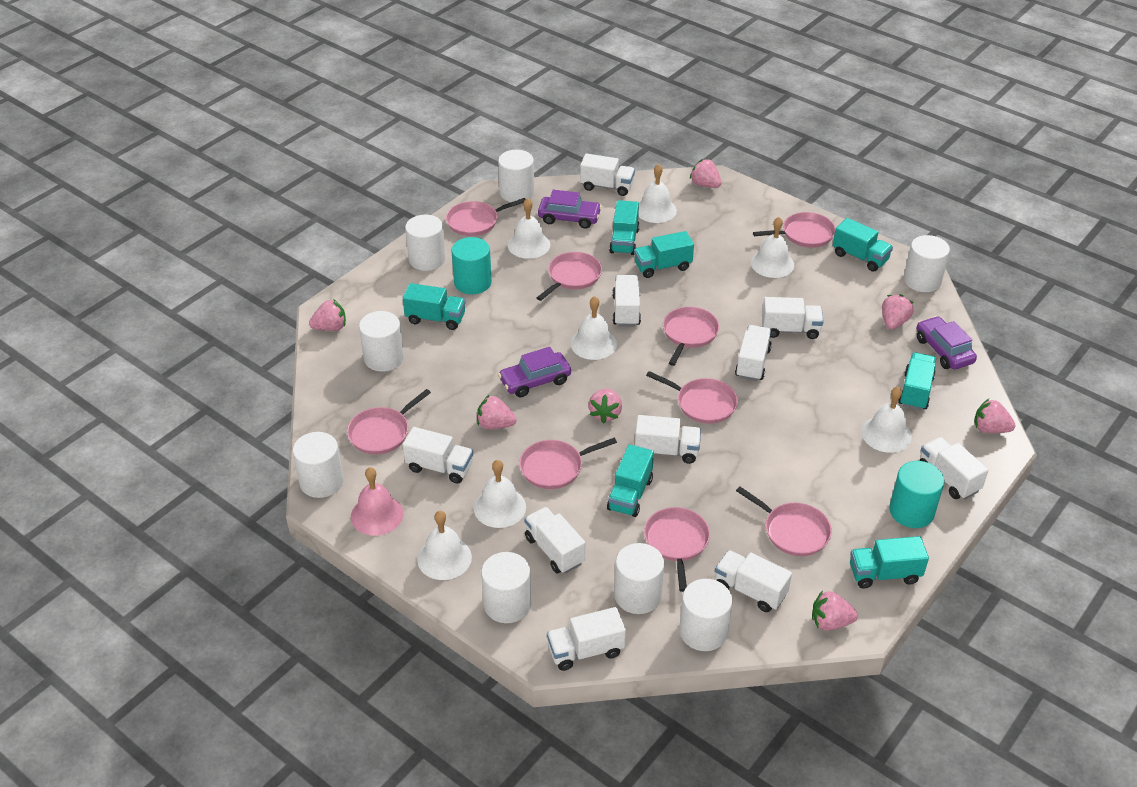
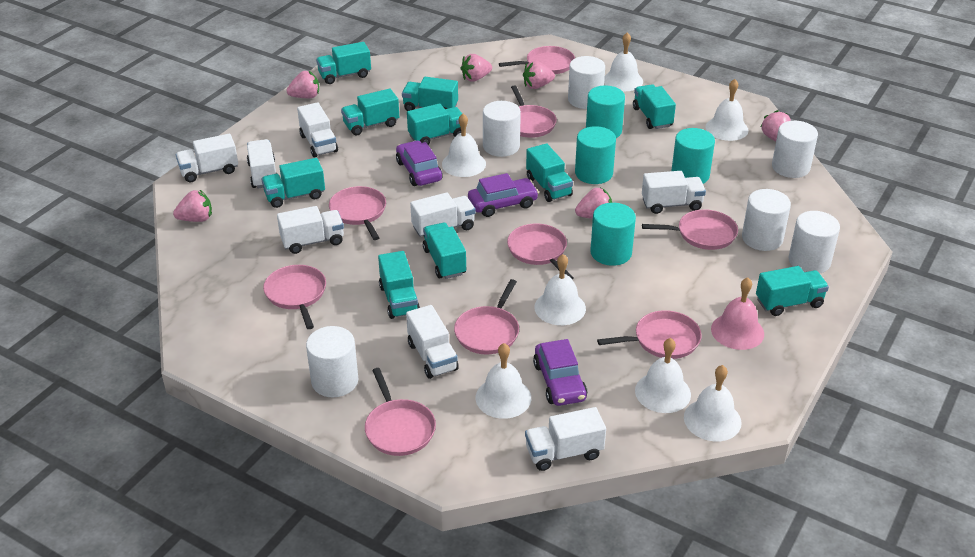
pink strawberry: 7 -> 6
turquoise cylinder: 2 -> 4
turquoise truck: 7 -> 10
white cylinder: 8 -> 6
white truck: 10 -> 8

